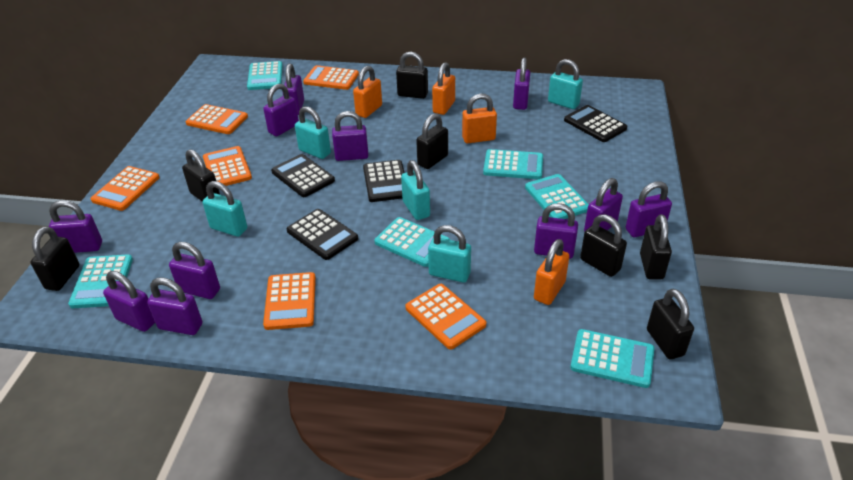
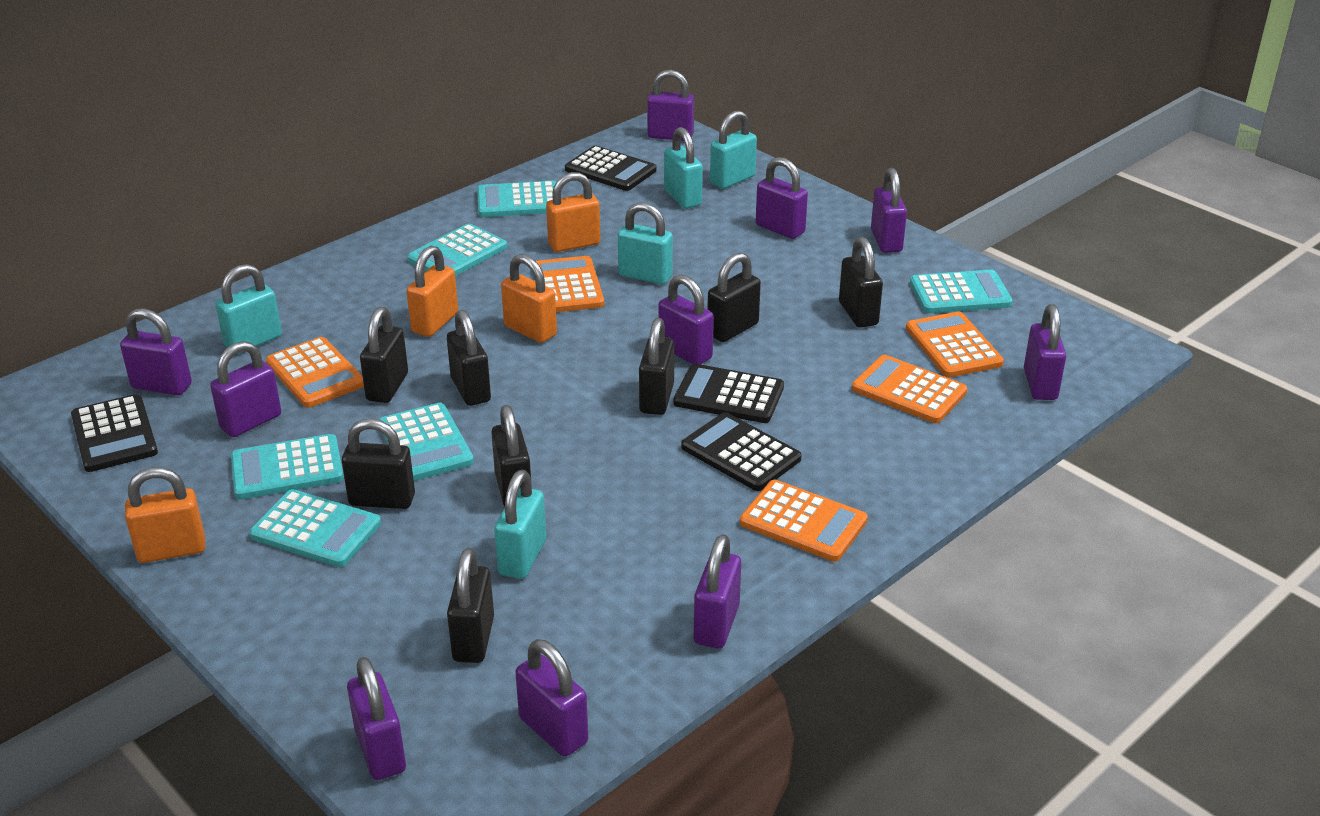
black padlock: 7 -> 8
orange calculator: 6 -> 5
purple padlock: 11 -> 10

